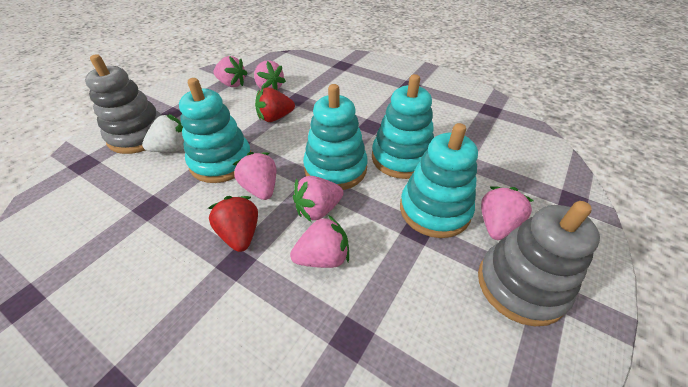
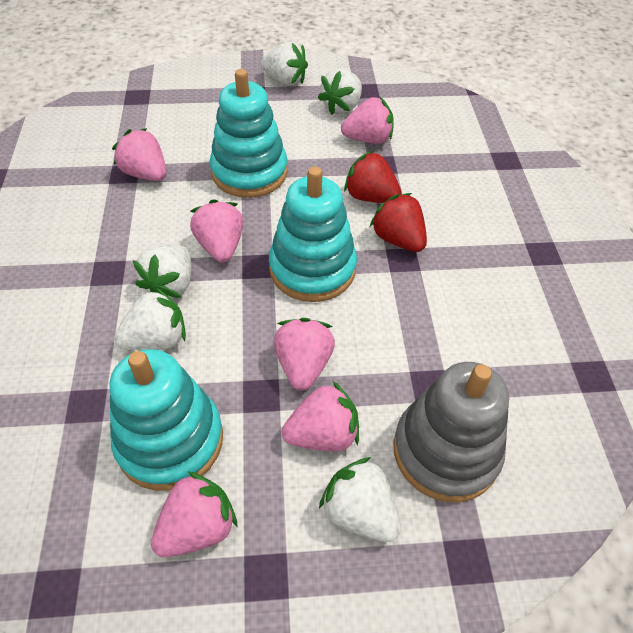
grey stacking toy: 2 -> 1
turquoise stacking toy: 4 -> 3
white strawberry: 1 -> 5

